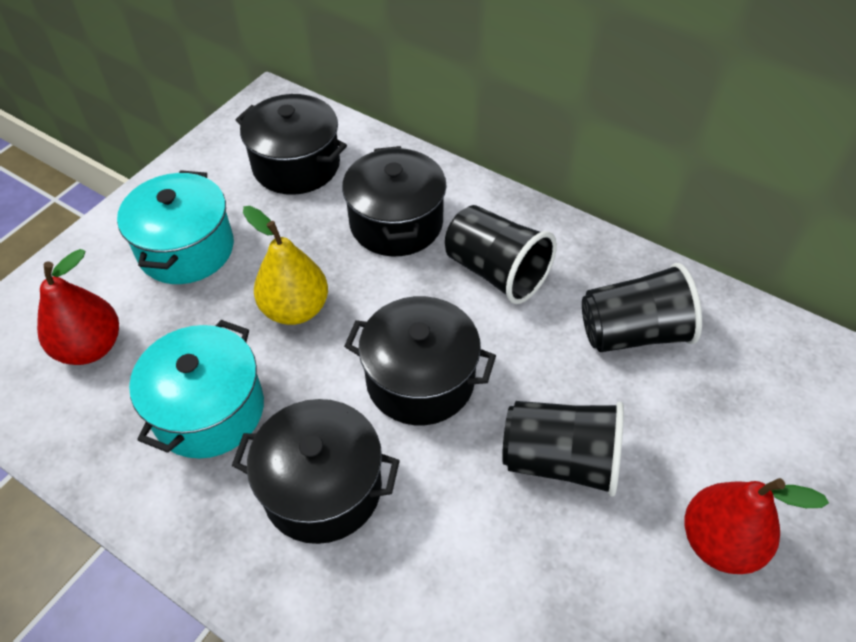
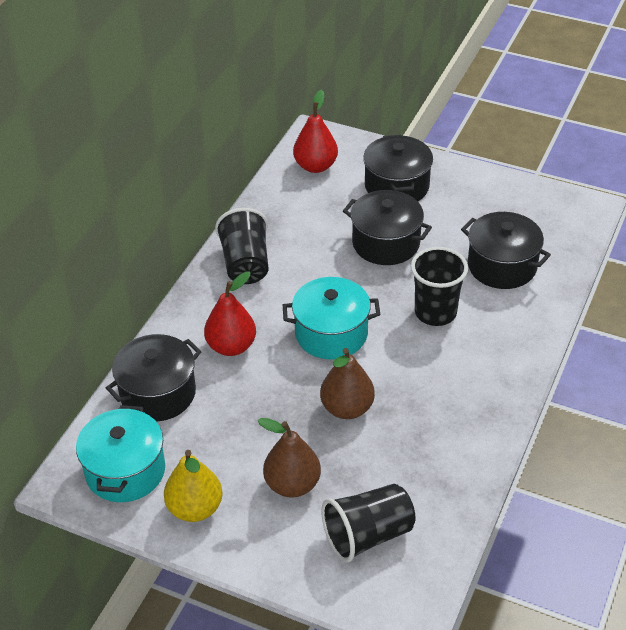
brown pear: 0 -> 2

